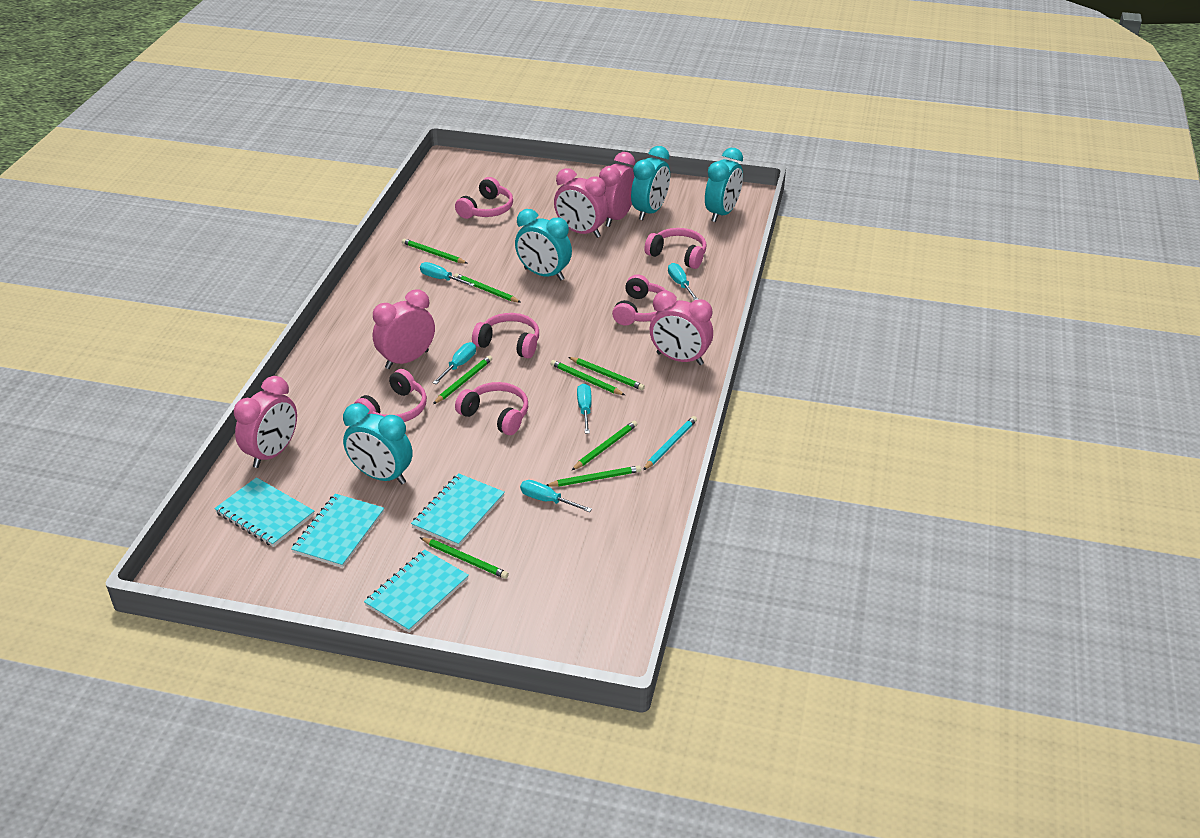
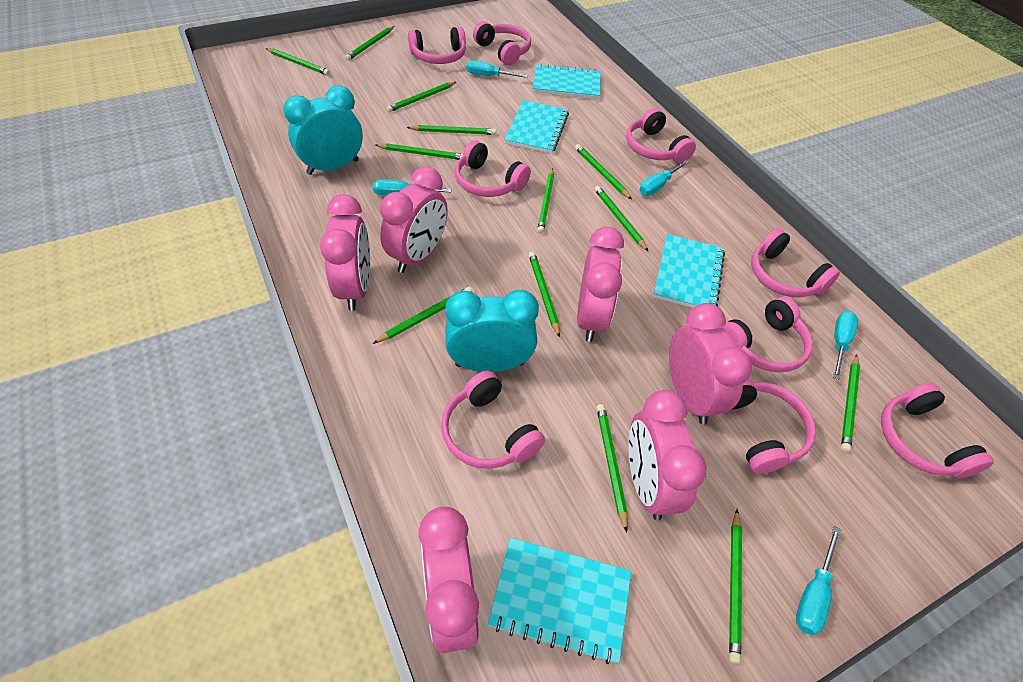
green pencil: 8 -> 13
pink clock: 5 -> 6
pink headphones: 6 -> 9
turquoise clock: 4 -> 2
turquoise pencil: 1 -> 0

